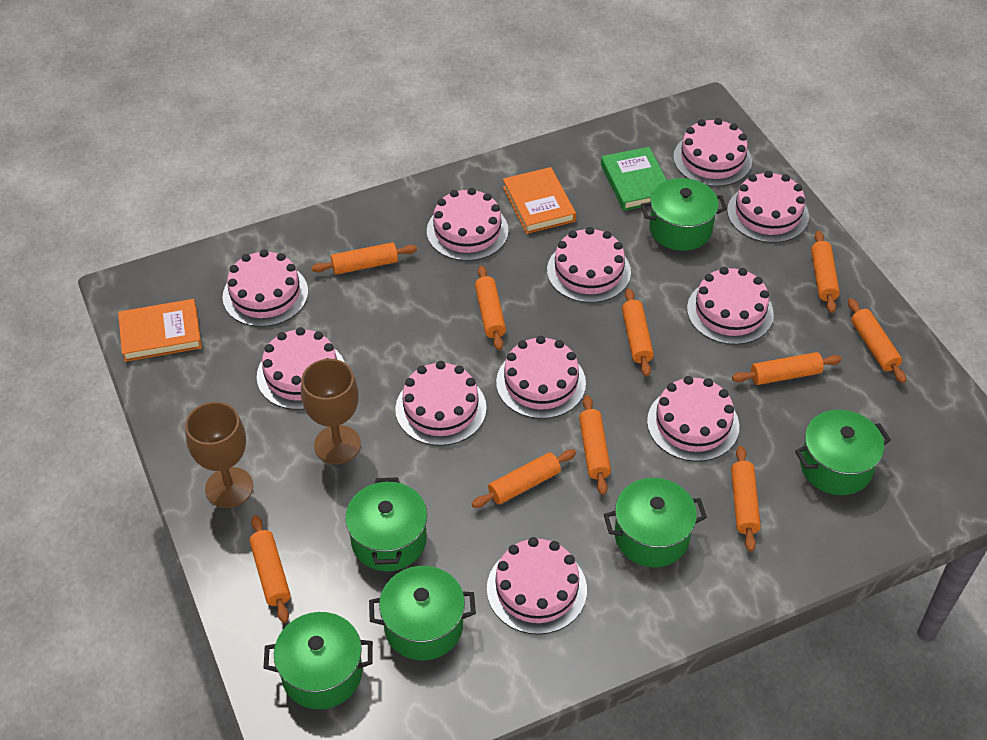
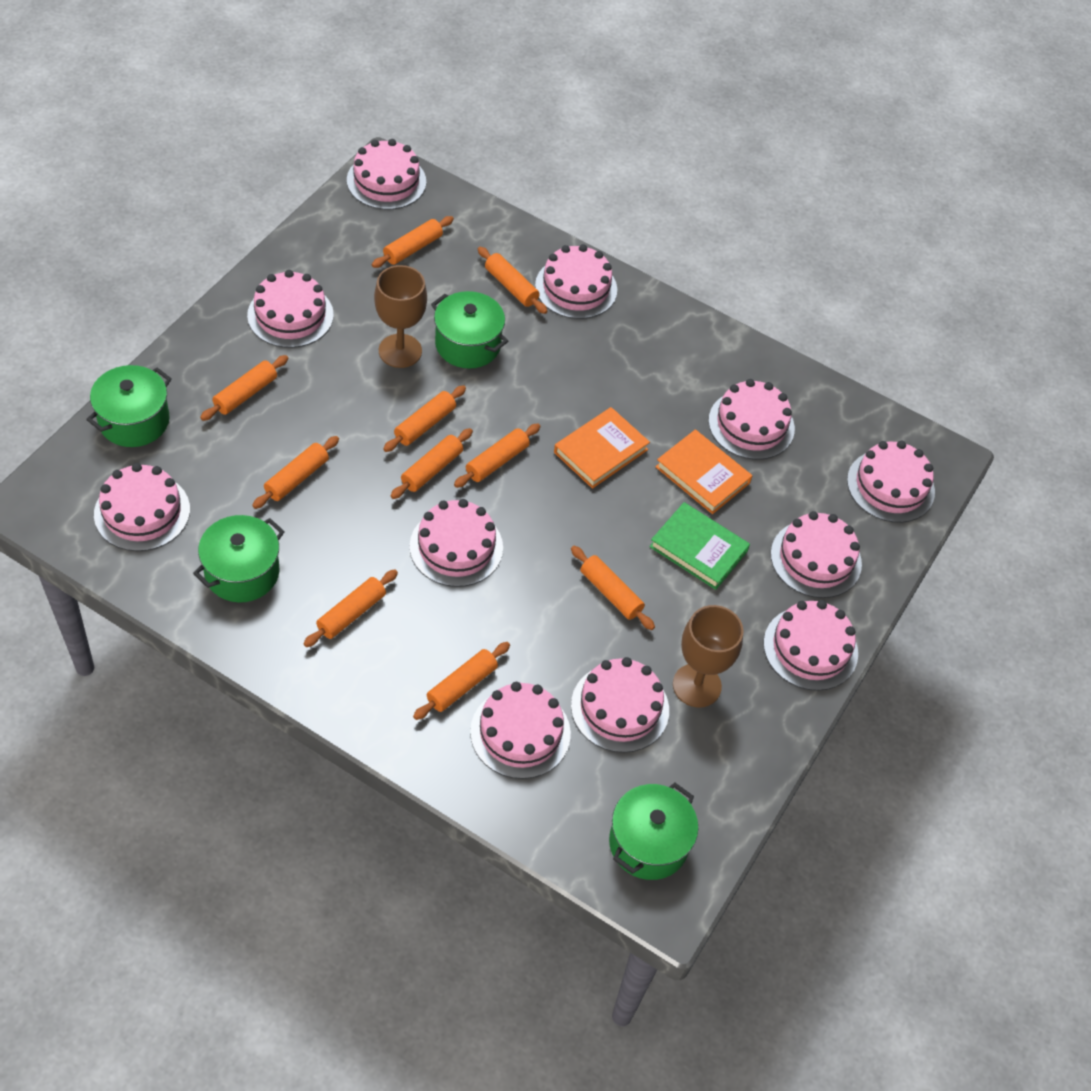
green pot: 6 -> 4

